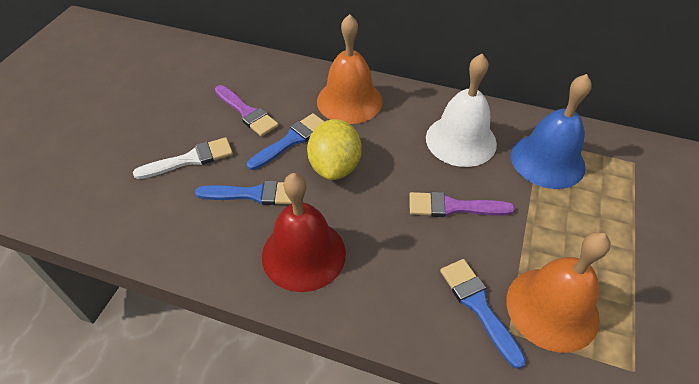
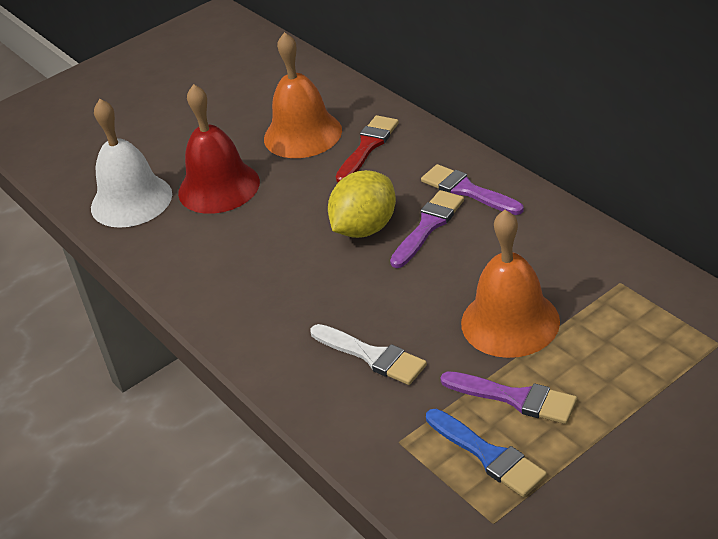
blue bell: 1 -> 0
blue brush: 3 -> 1
purple brush: 2 -> 3
red brush: 0 -> 1

